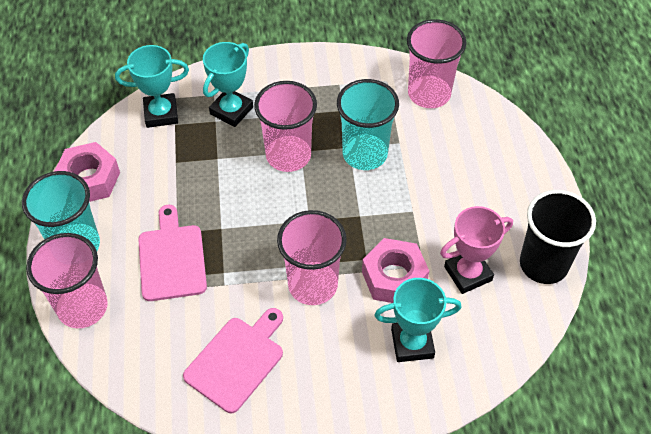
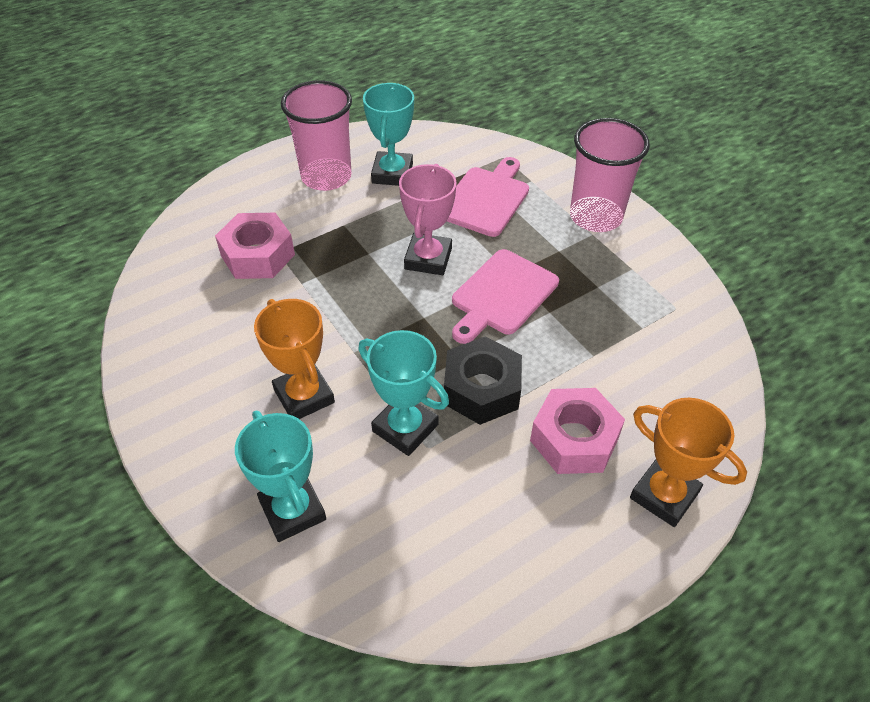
black cup: 1 -> 0
black nut: 0 -> 1
orange trophy: 0 -> 2
pink cup: 4 -> 2
turquoise cup: 2 -> 0

